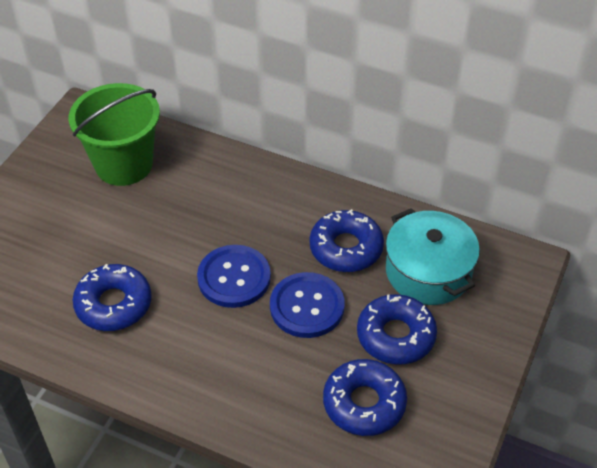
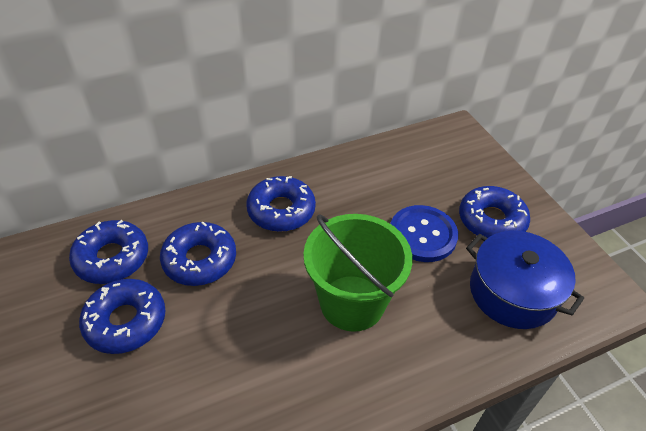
blue button: 2 -> 1
blue donut: 4 -> 5
blue pot: 0 -> 1
turquoise pot: 1 -> 0

